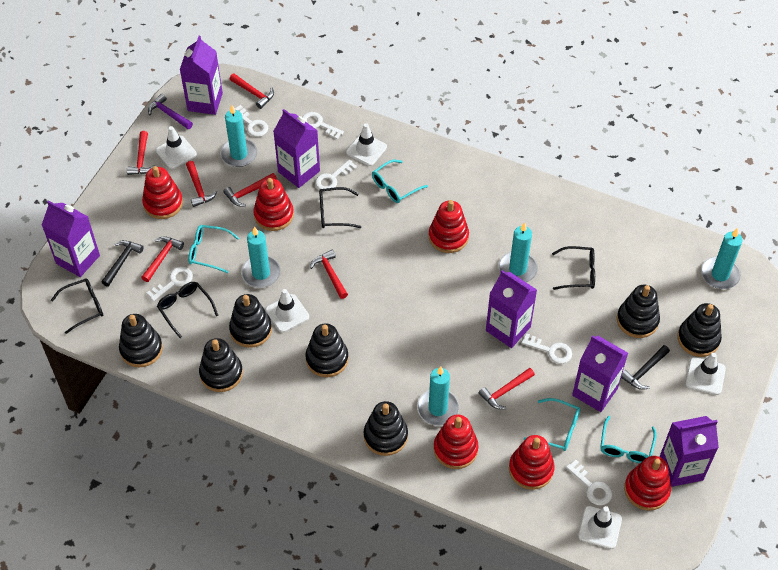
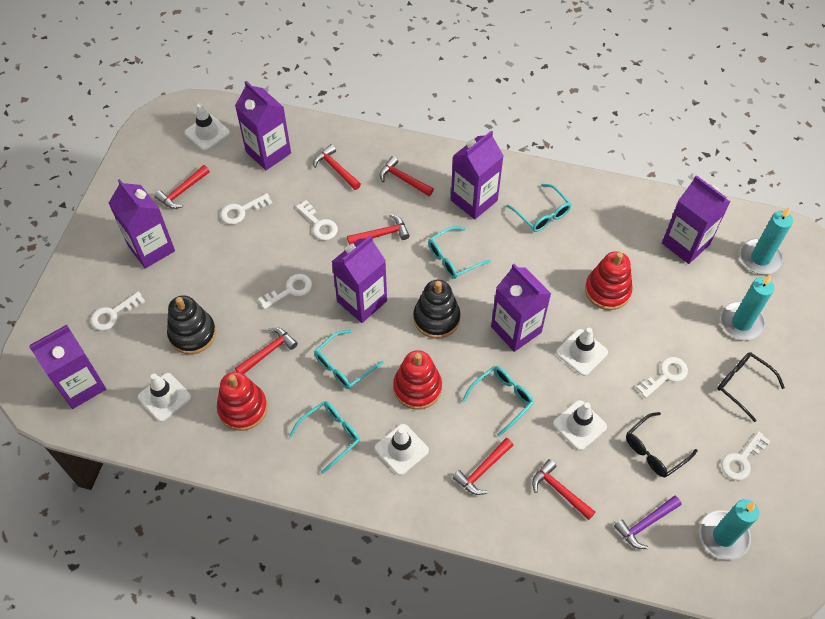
black glasses: 4 -> 2
black hammer: 2 -> 0
black stacking toy: 7 -> 2
purple carton: 6 -> 7
red stacking toy: 6 -> 3
turquoise candle: 5 -> 3
turquoise glasses: 4 -> 5

